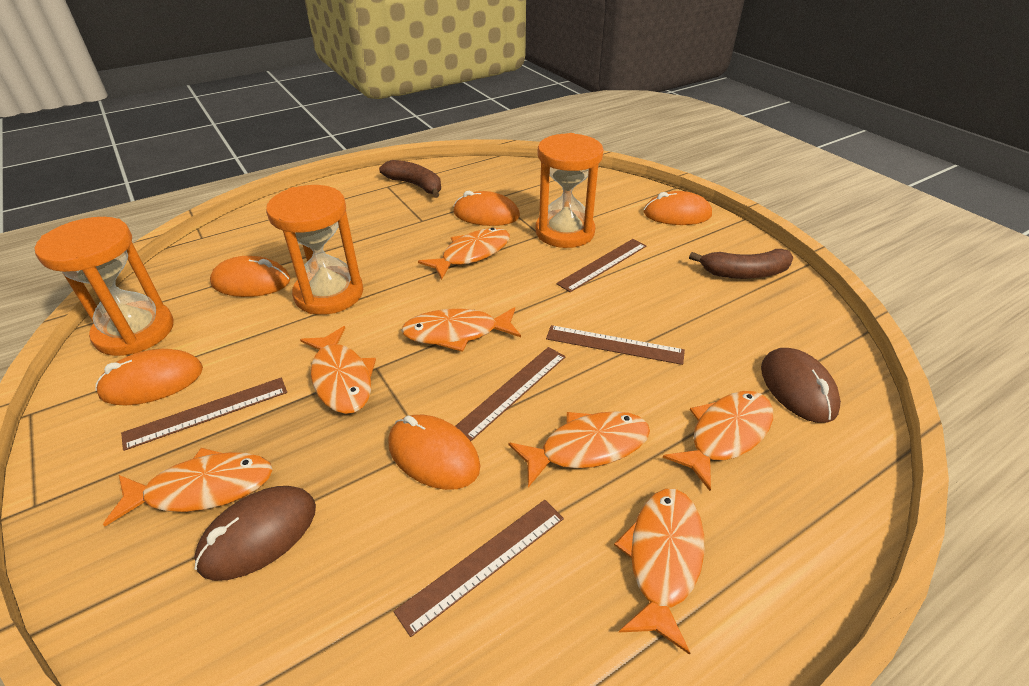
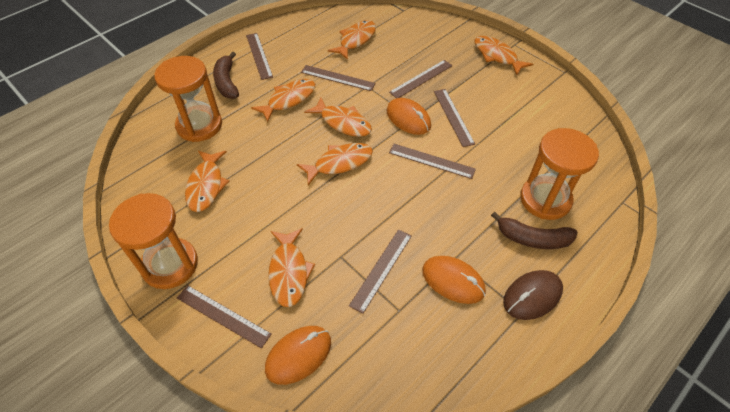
brown mouse: 2 -> 1
brown ruler: 5 -> 7
orange mouse: 5 -> 3

